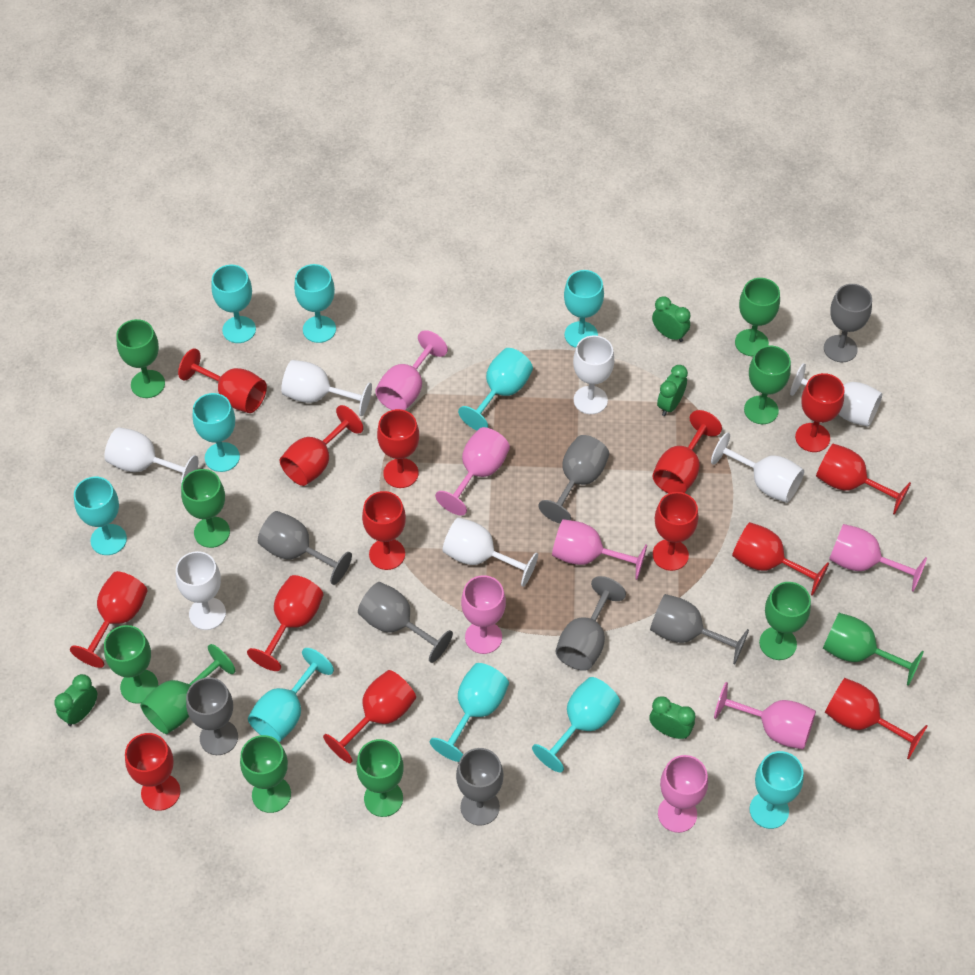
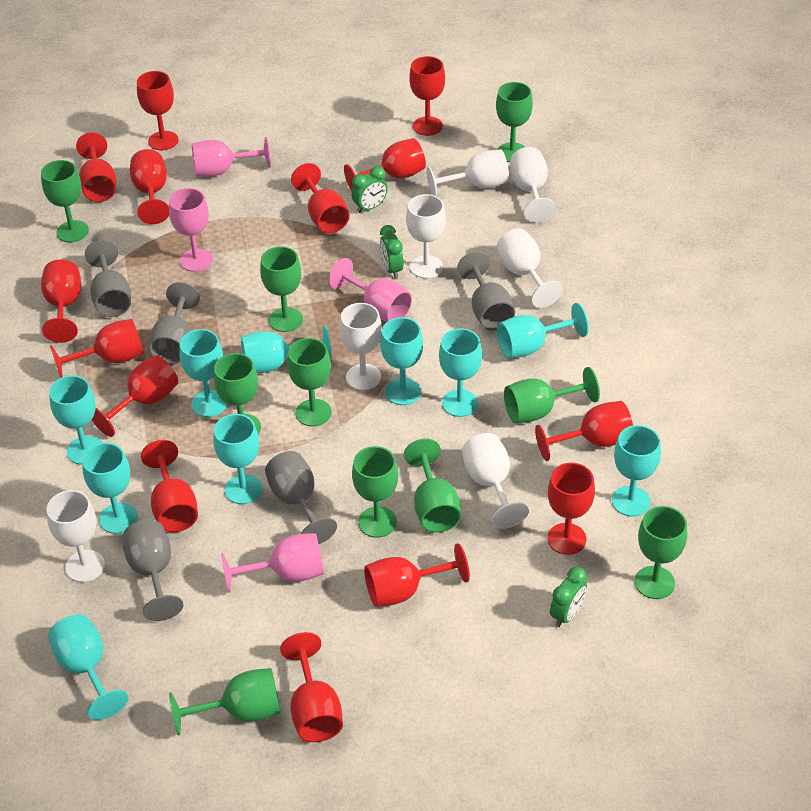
green clock: 4 -> 3
grey goblet: 8 -> 5
pink goblet: 7 -> 4

